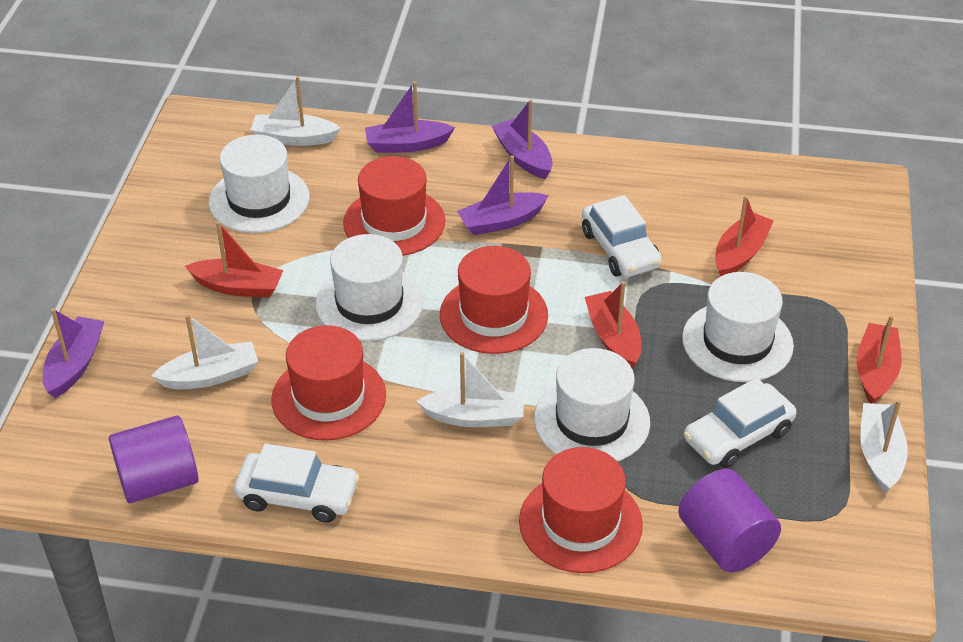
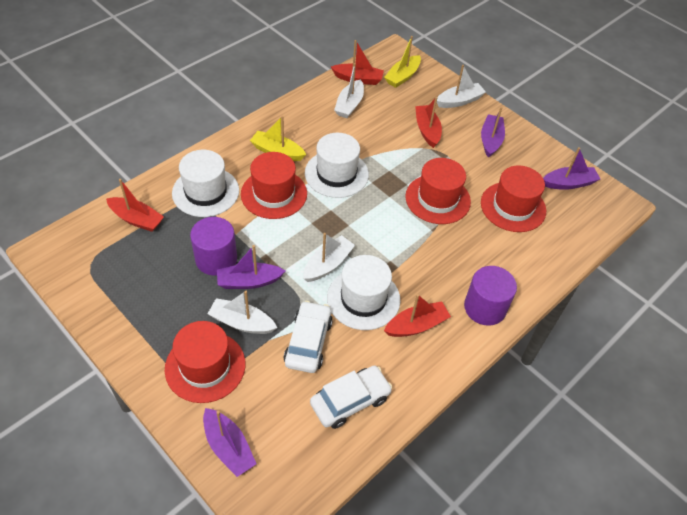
white car: 3 -> 2
white hat: 4 -> 3
yellow boat: 0 -> 2

